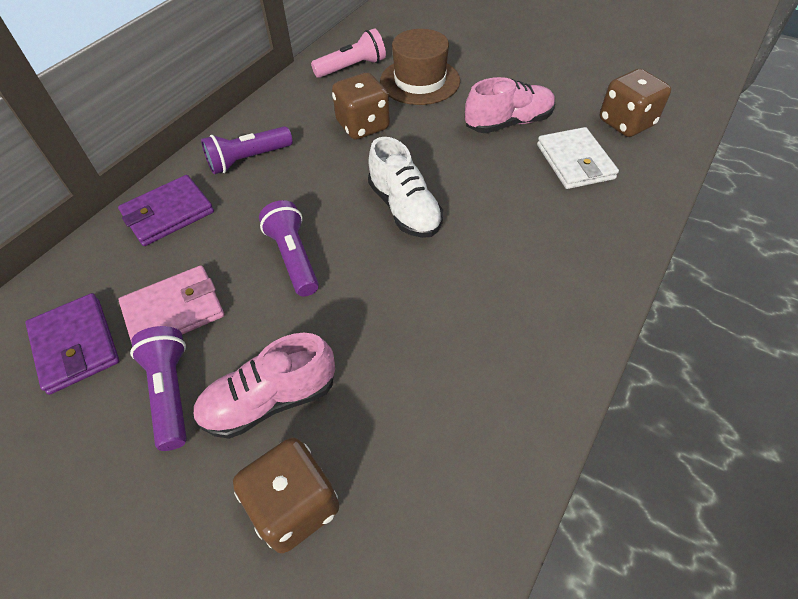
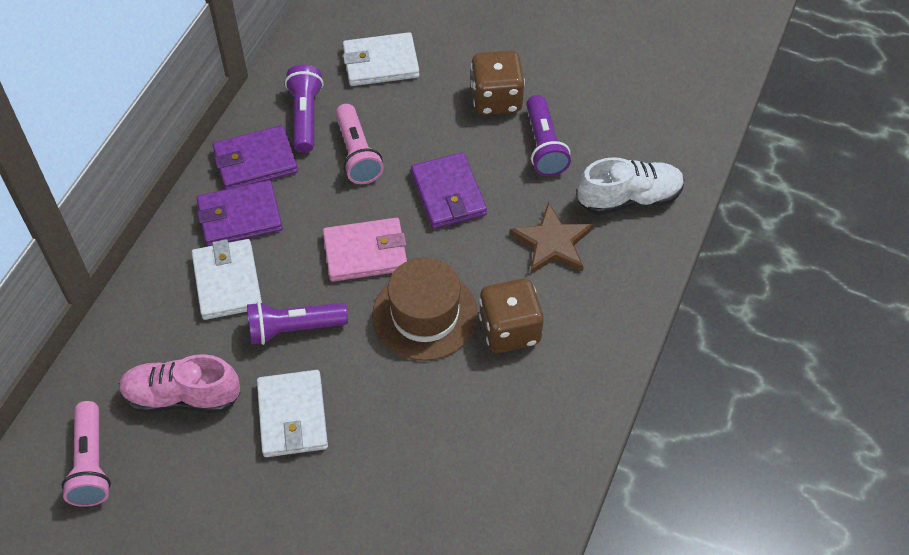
brown dice: 3 -> 2
brown star: 0 -> 1
pink flashlight: 1 -> 2
pink shoe: 2 -> 1
purple wallet: 2 -> 3
white wallet: 1 -> 3

